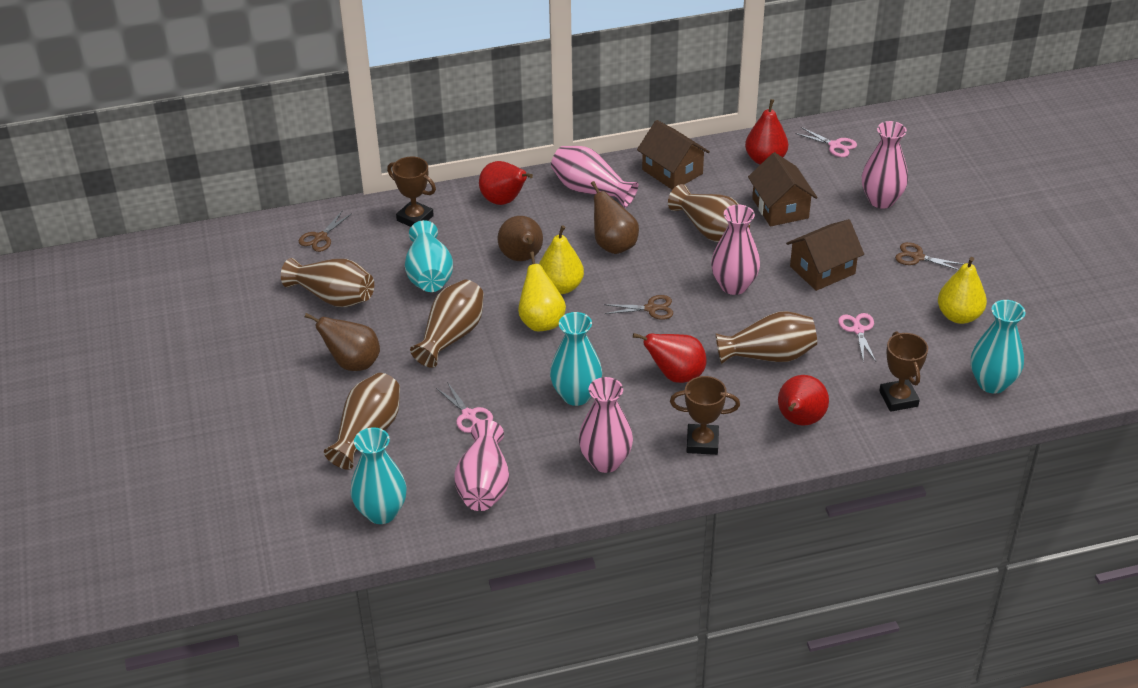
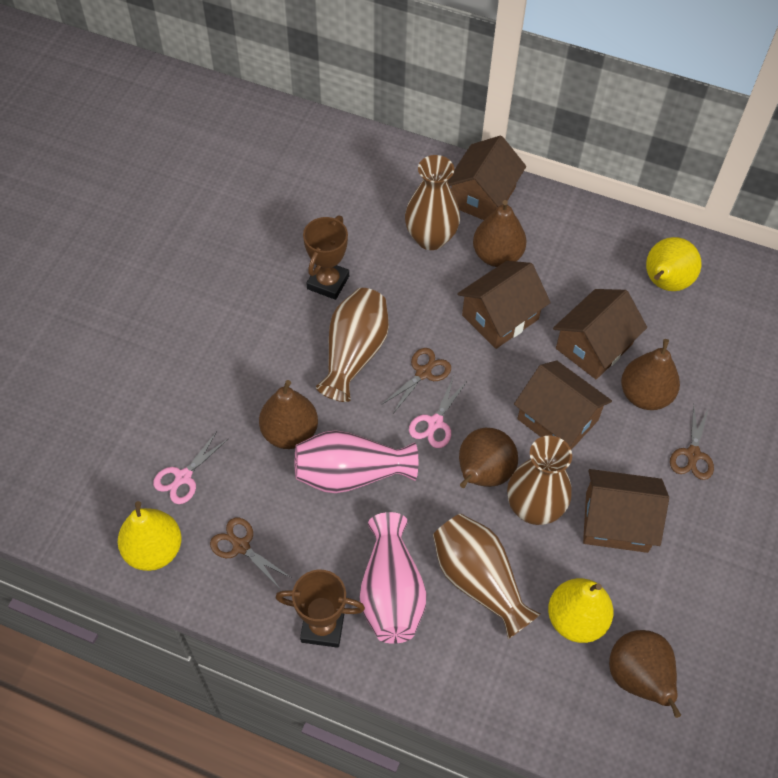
brown house: 3 -> 5
brown pear: 3 -> 5
brown trophy: 3 -> 2
brown vase: 5 -> 4
pink scissors: 3 -> 2
pink vase: 5 -> 2
red pear: 4 -> 0
turquoise vase: 4 -> 0

